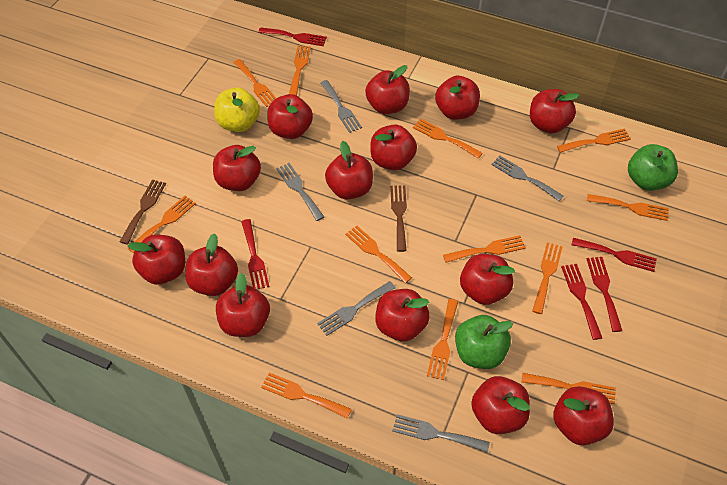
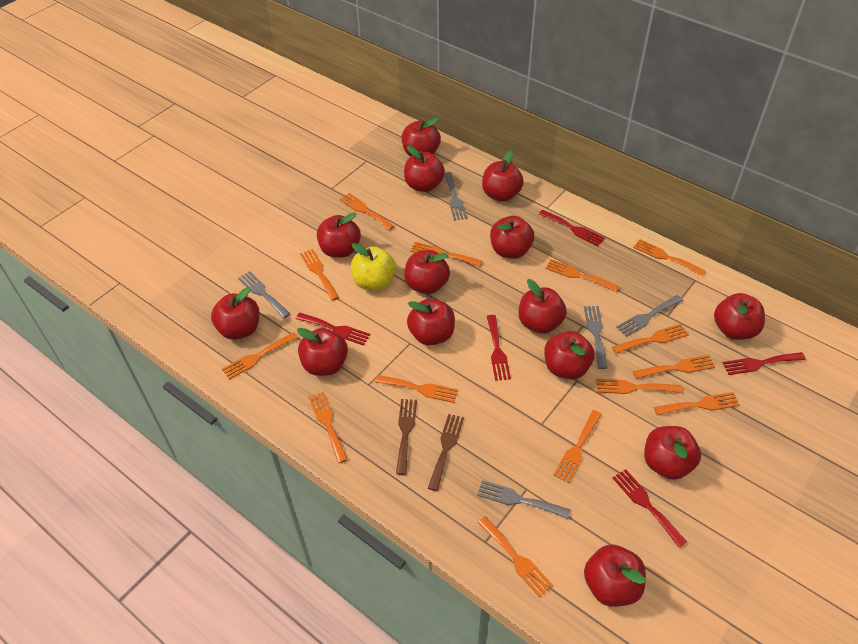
green apple: 2 -> 0
orange fork: 12 -> 14

